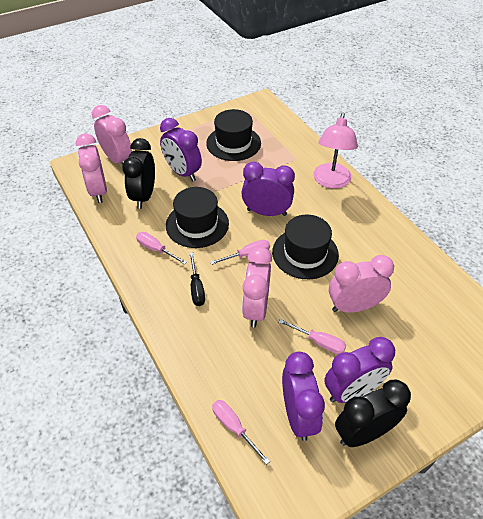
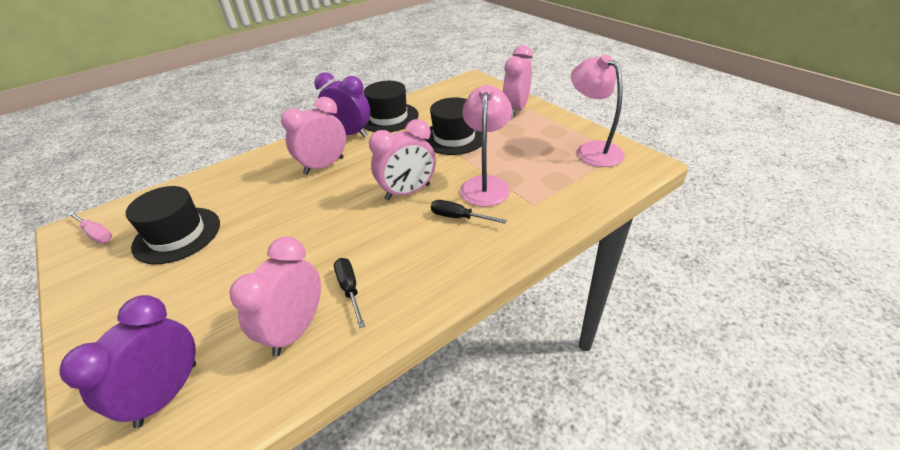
black clock: 2 -> 0
black screwdriver: 1 -> 2
pink lamp: 1 -> 2
pink screwdriver: 4 -> 1
purple clock: 4 -> 2

